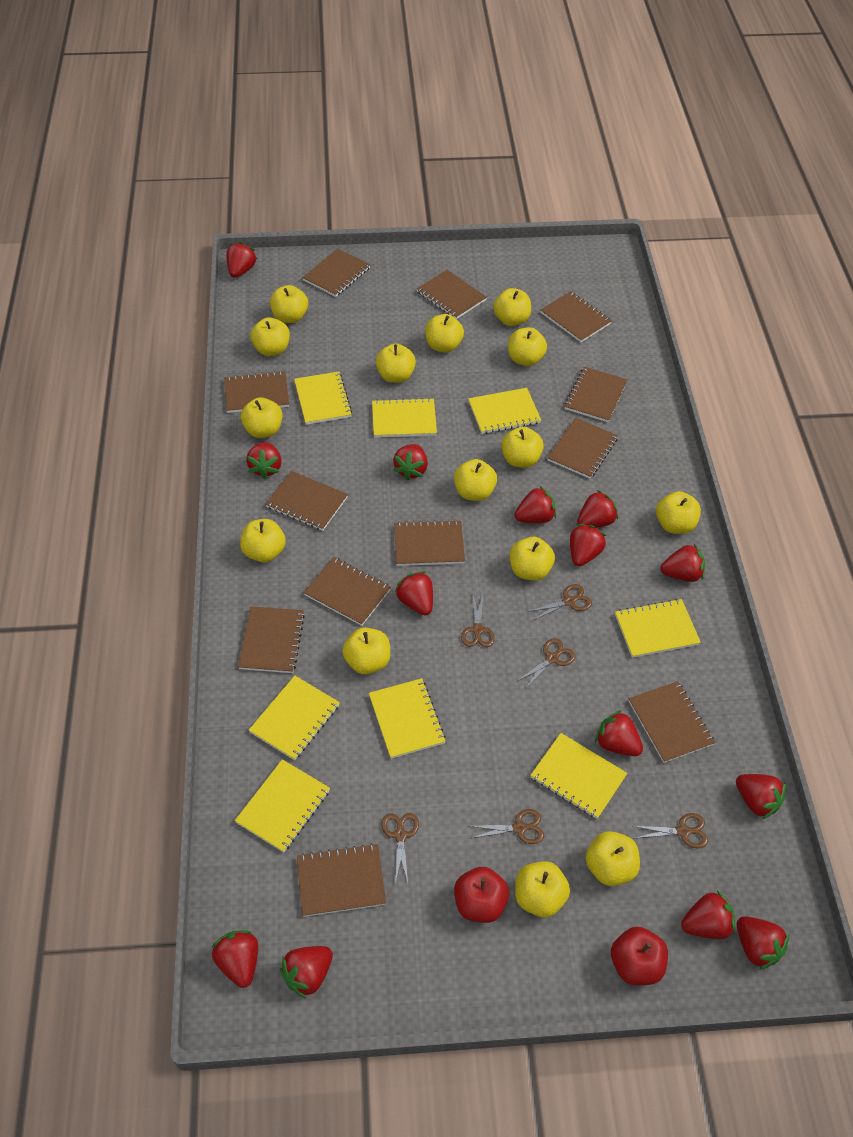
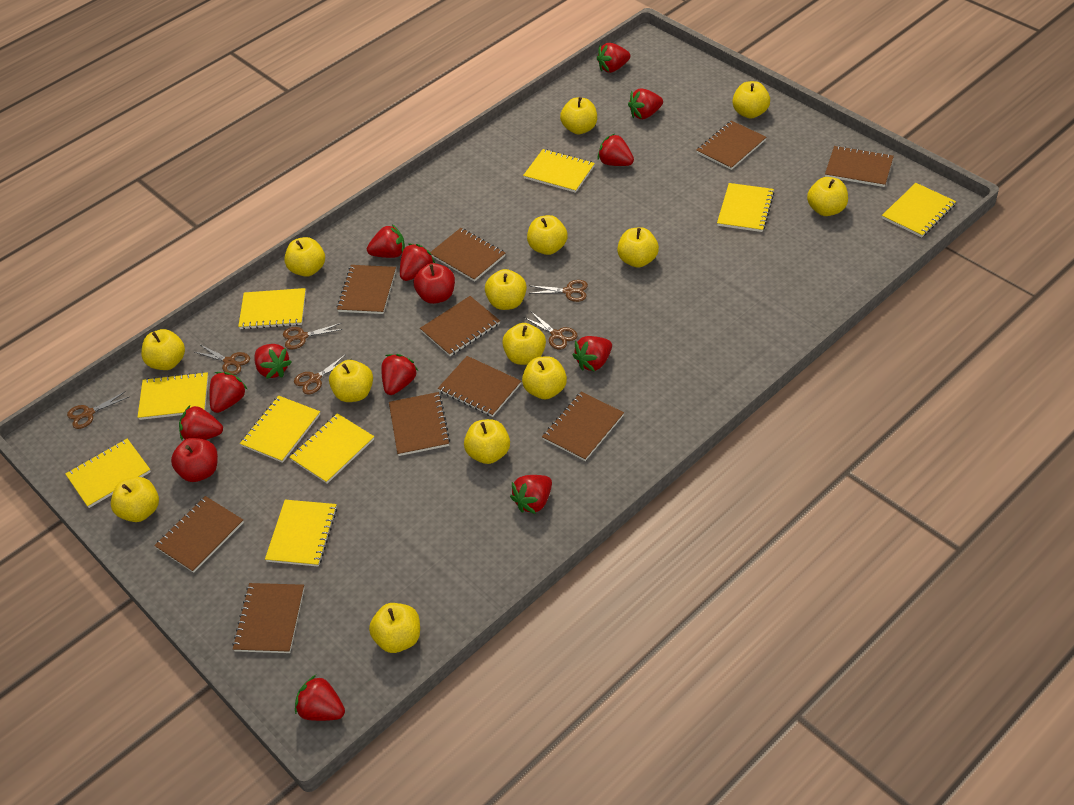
brown notebook: 12 -> 10
red strawberry: 14 -> 12
yellow apple: 15 -> 14
yellow notebook: 8 -> 9

